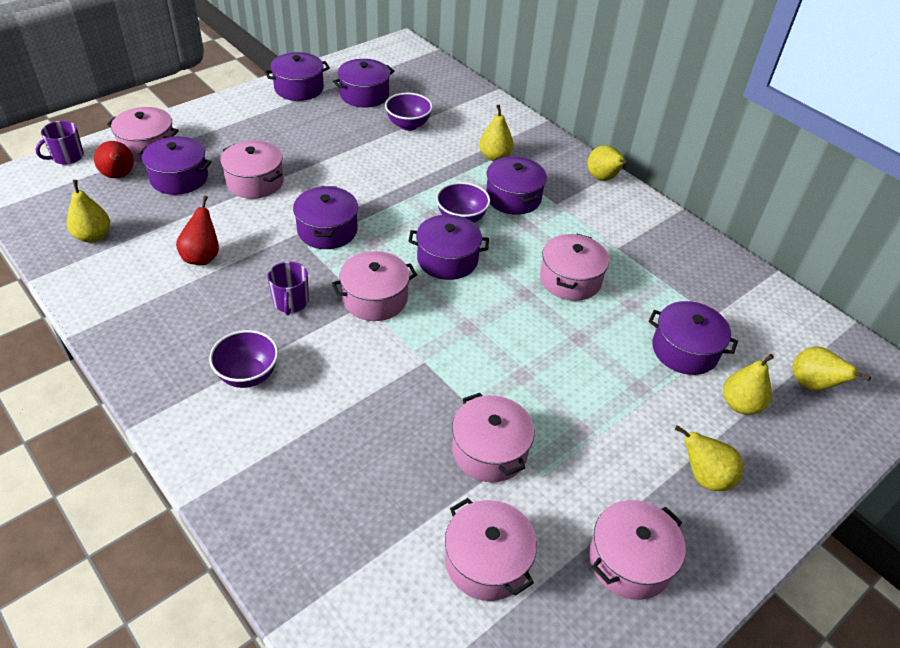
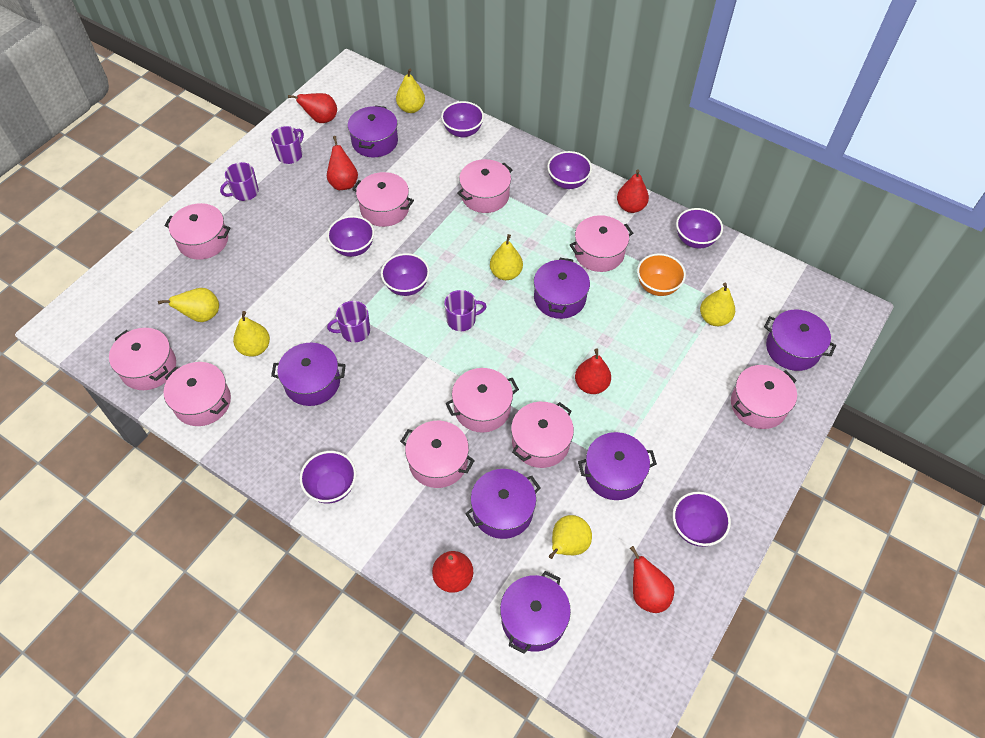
orange bowl: 0 -> 1
pink pot: 7 -> 10
purple bowl: 3 -> 7
purple mug: 2 -> 4
red pear: 2 -> 6

